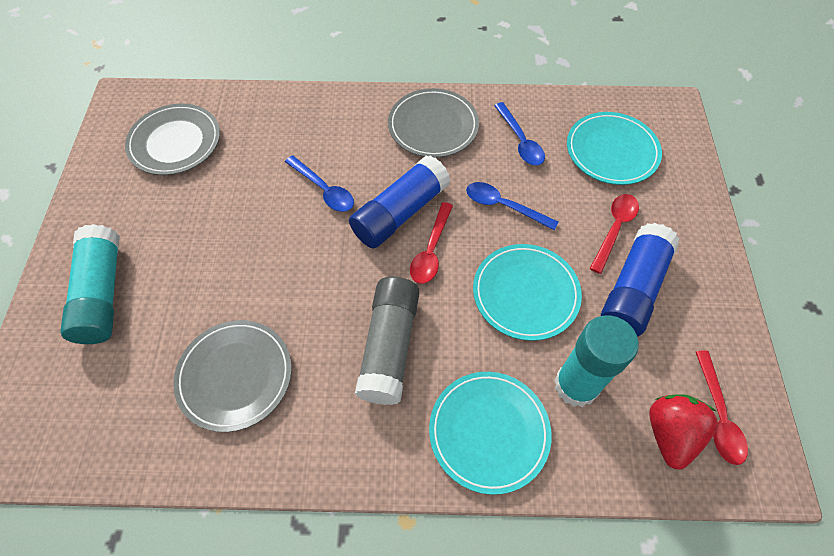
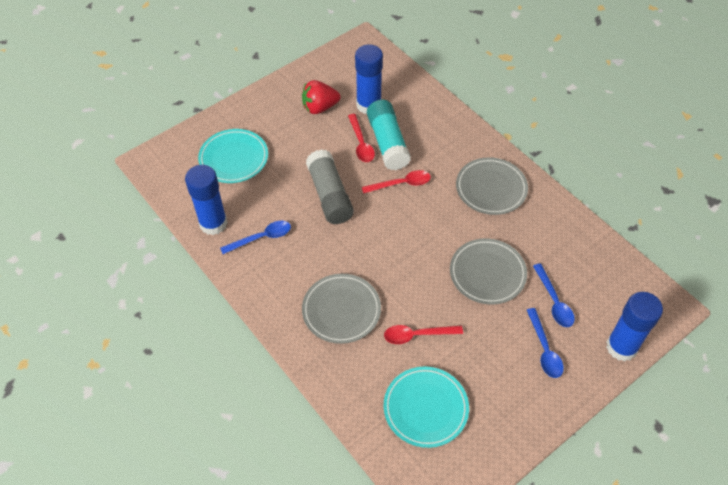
blue glue stick: 2 -> 3
turquoise glue stick: 2 -> 1
turquoise plate: 3 -> 2

